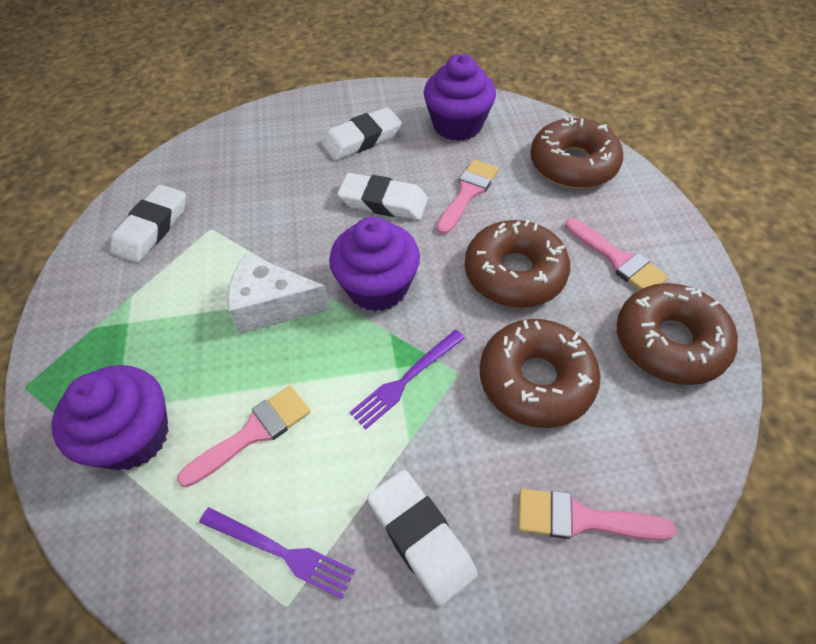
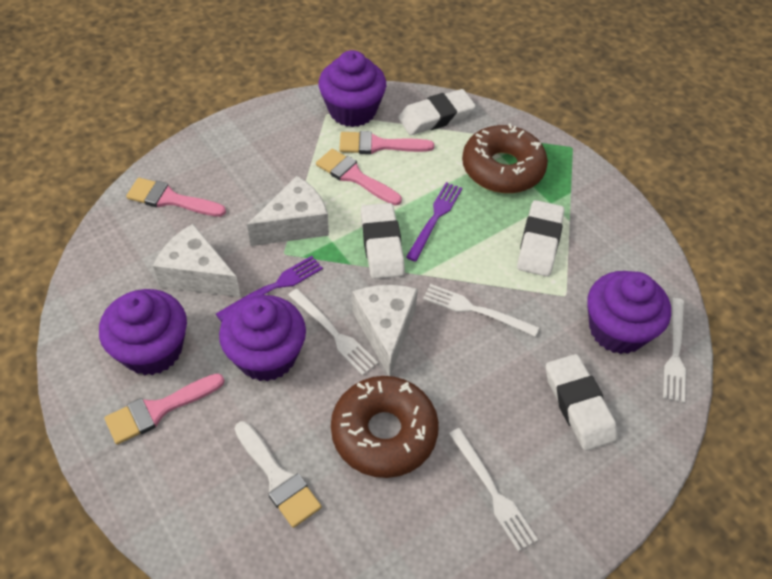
brown donut: 4 -> 2
purple cupcake: 3 -> 4
white brush: 0 -> 1
white cheese: 1 -> 3
white fork: 0 -> 4

